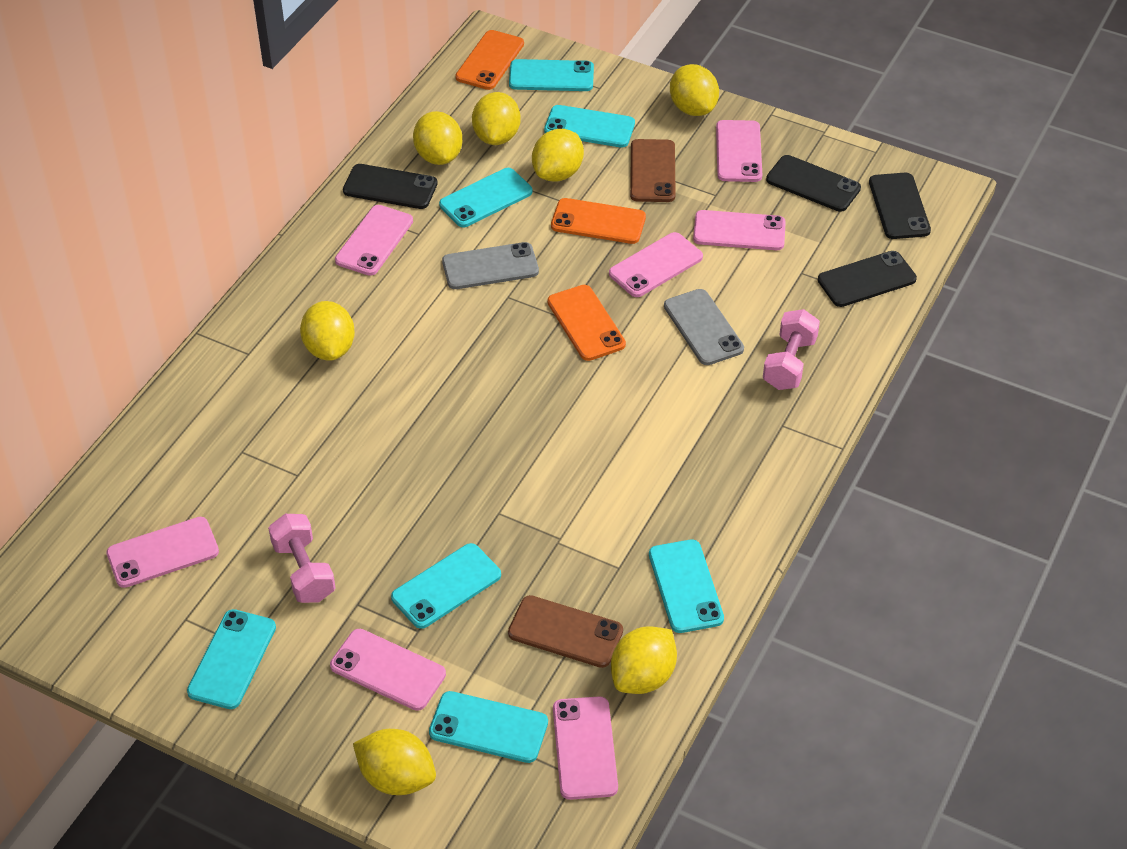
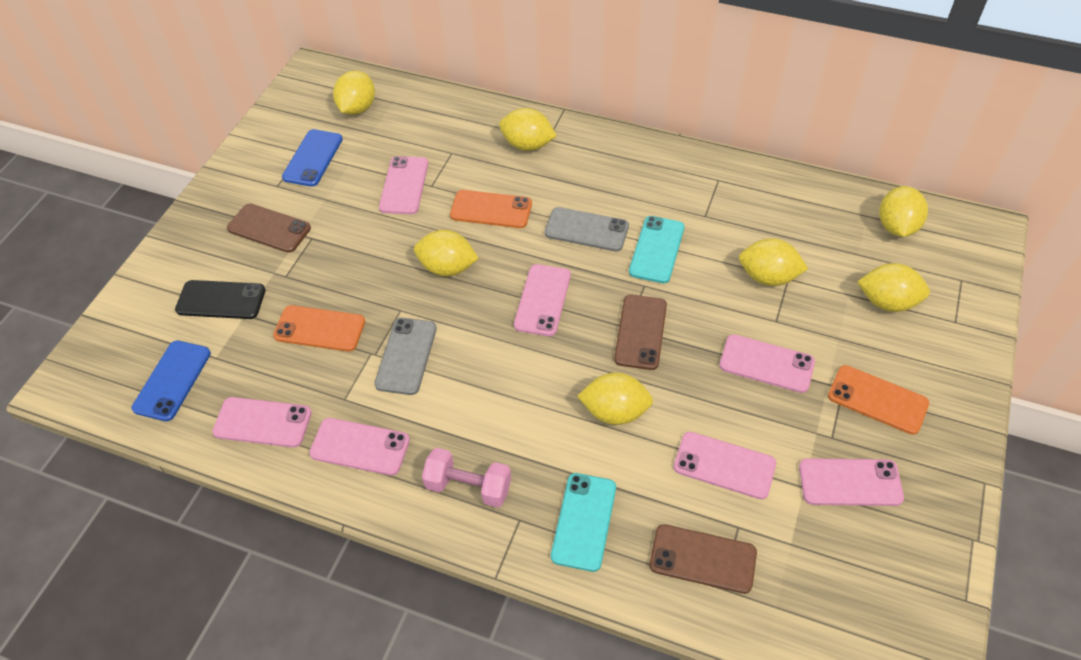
black phone: 4 -> 1
blue phone: 0 -> 2
brown phone: 2 -> 3
pink dumbbell: 2 -> 1
turquoise phone: 7 -> 2

